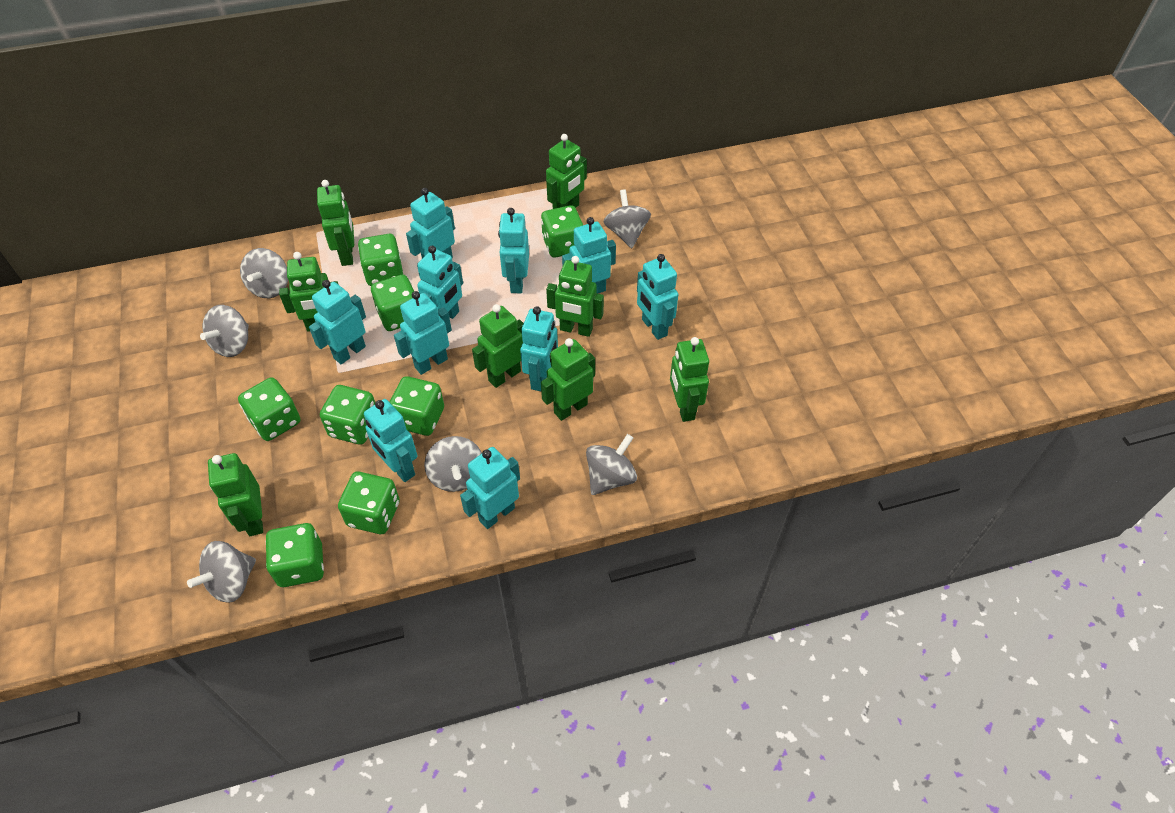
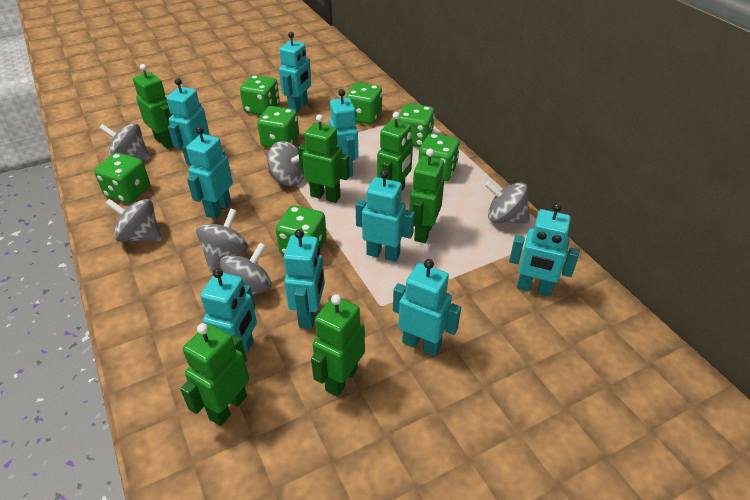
green dice: 8 -> 7
green robot: 8 -> 6
turquoise robot: 10 -> 9

